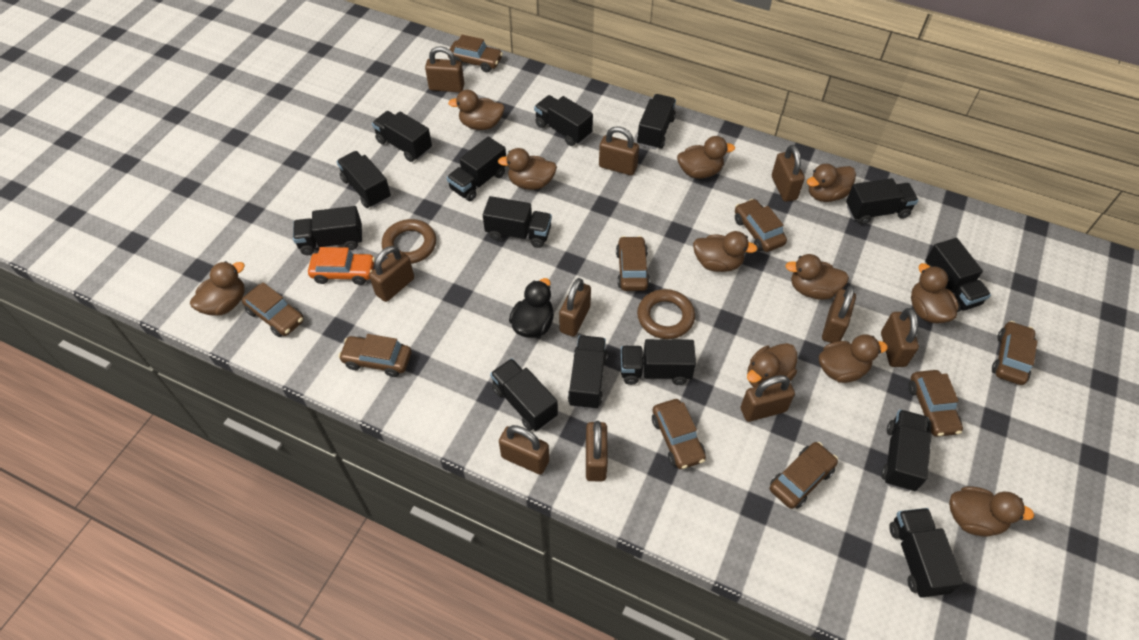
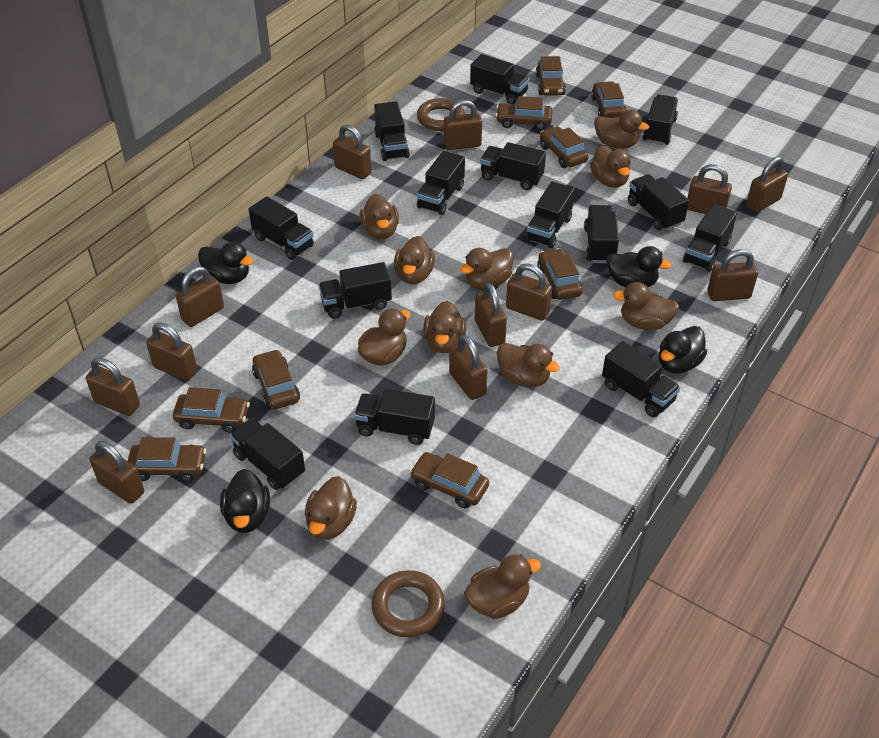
black duck: 1 -> 4
brown padlock: 10 -> 12
orange car: 1 -> 0

